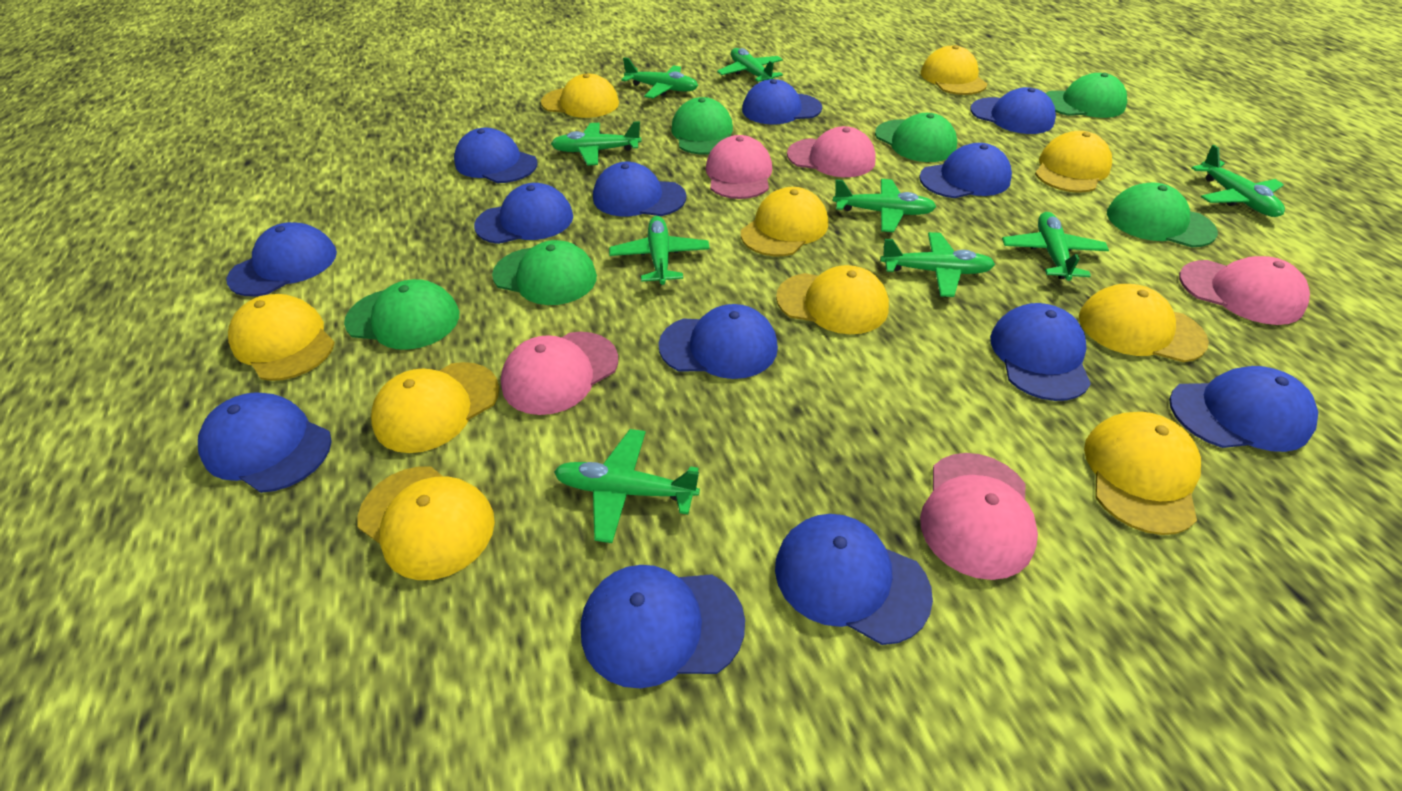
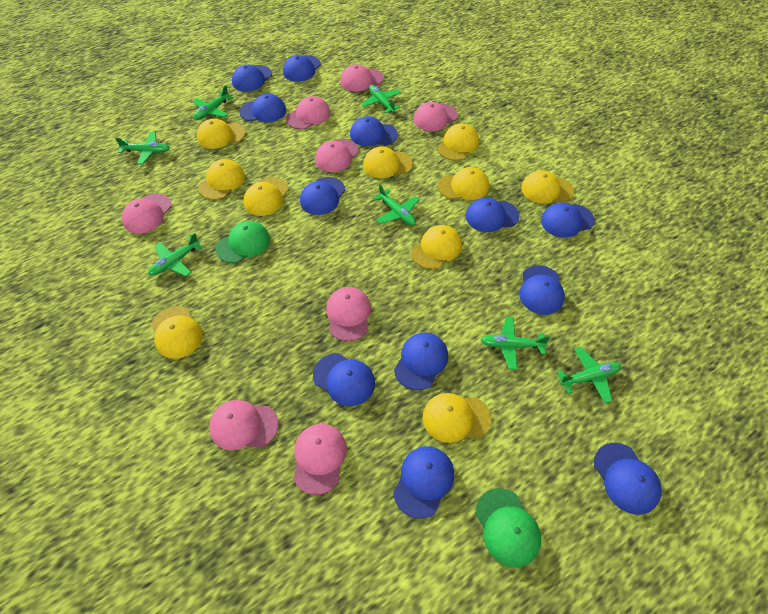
blue cap: 13 -> 12
green cap: 6 -> 2
green plane: 9 -> 7
pink cap: 5 -> 8

